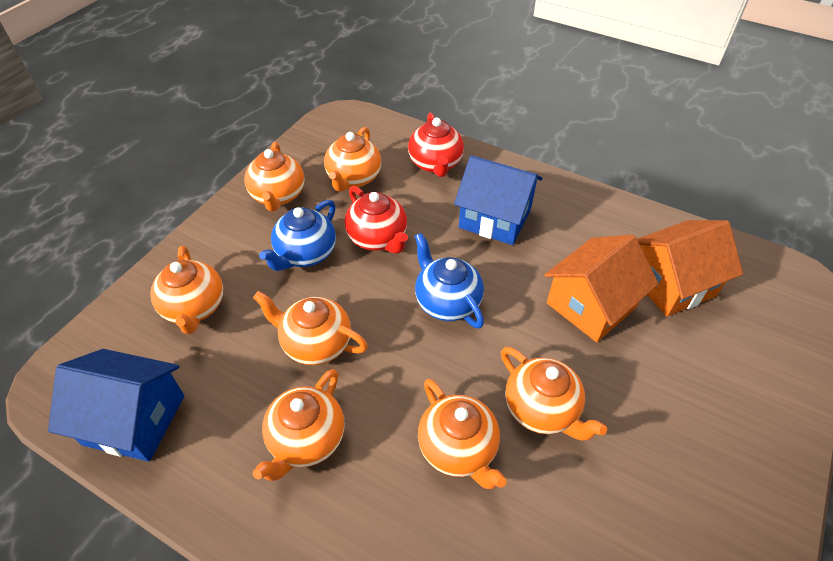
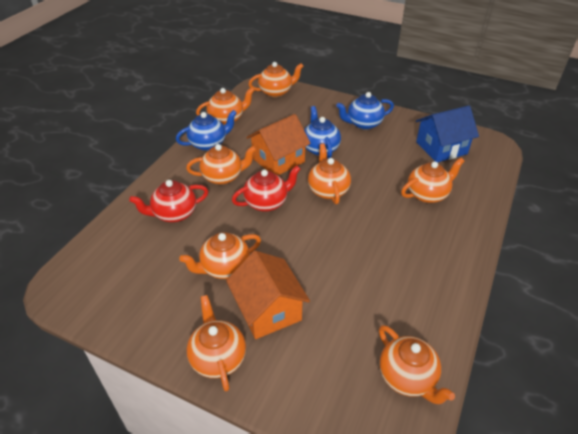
blue house: 2 -> 1
blue teapot: 2 -> 3
orange teapot: 7 -> 8

